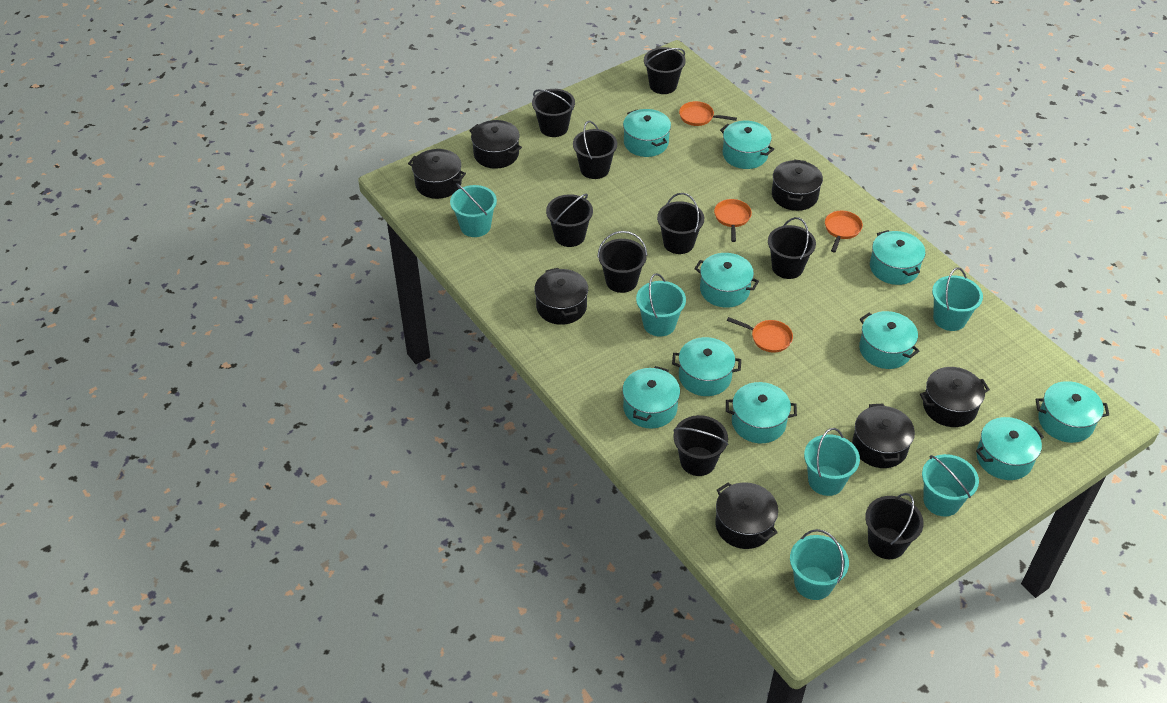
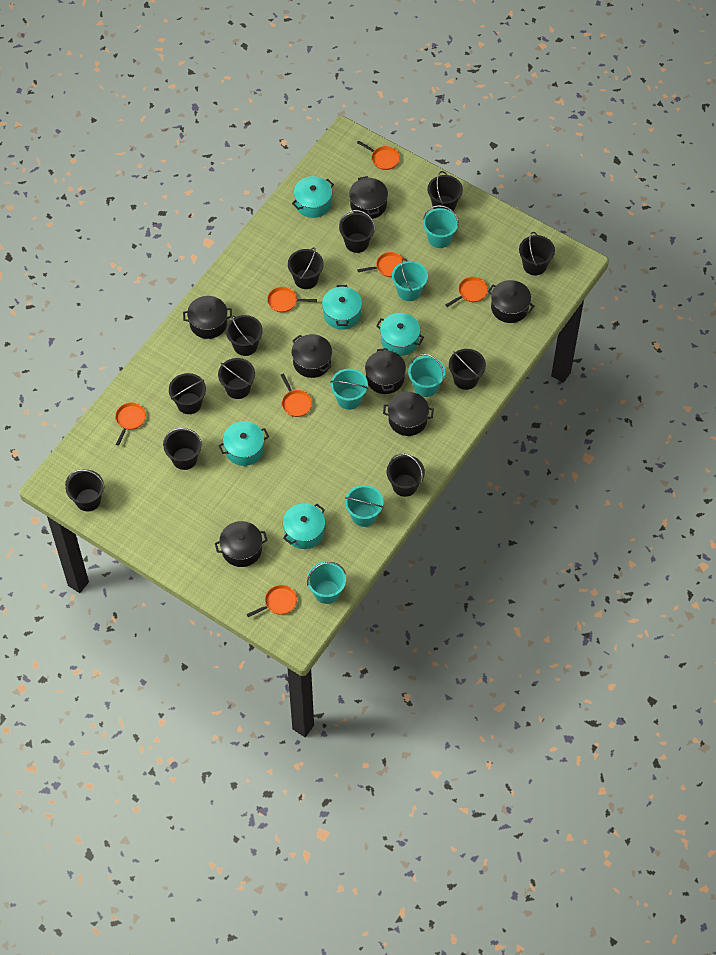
black bucket: 9 -> 11
orange pan: 4 -> 7
turquoise pot: 10 -> 5

